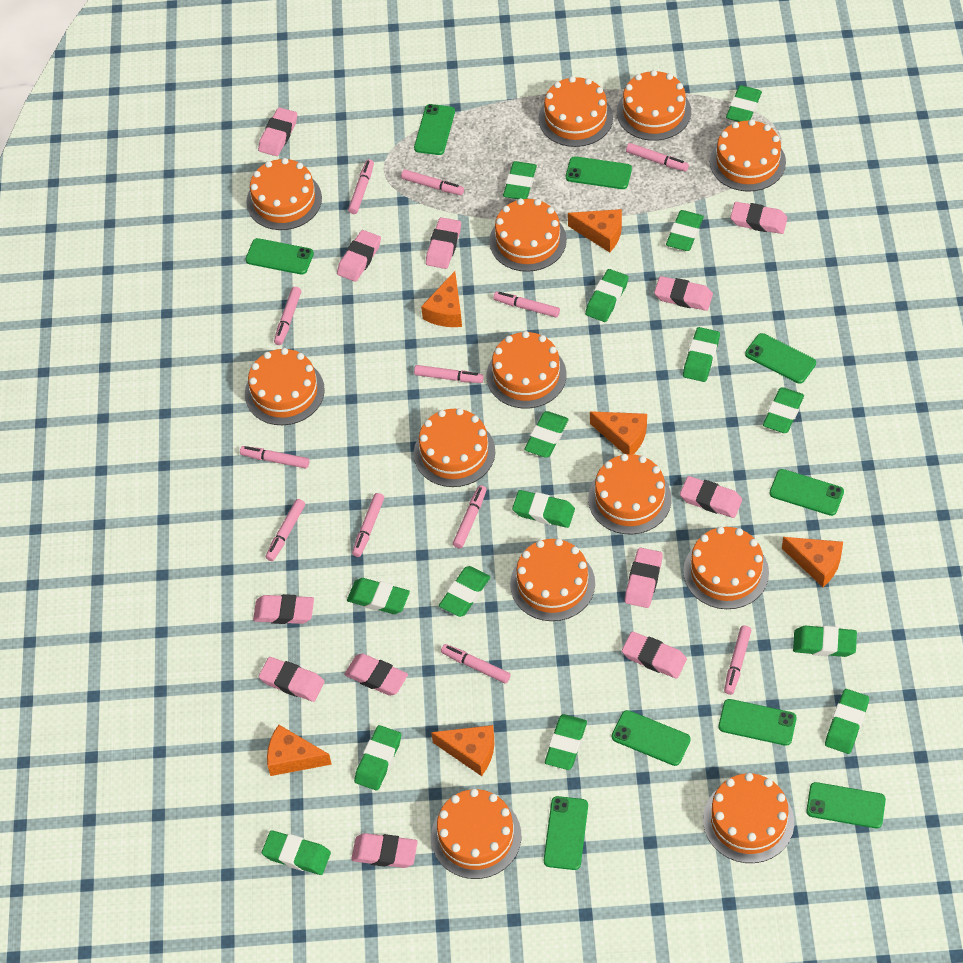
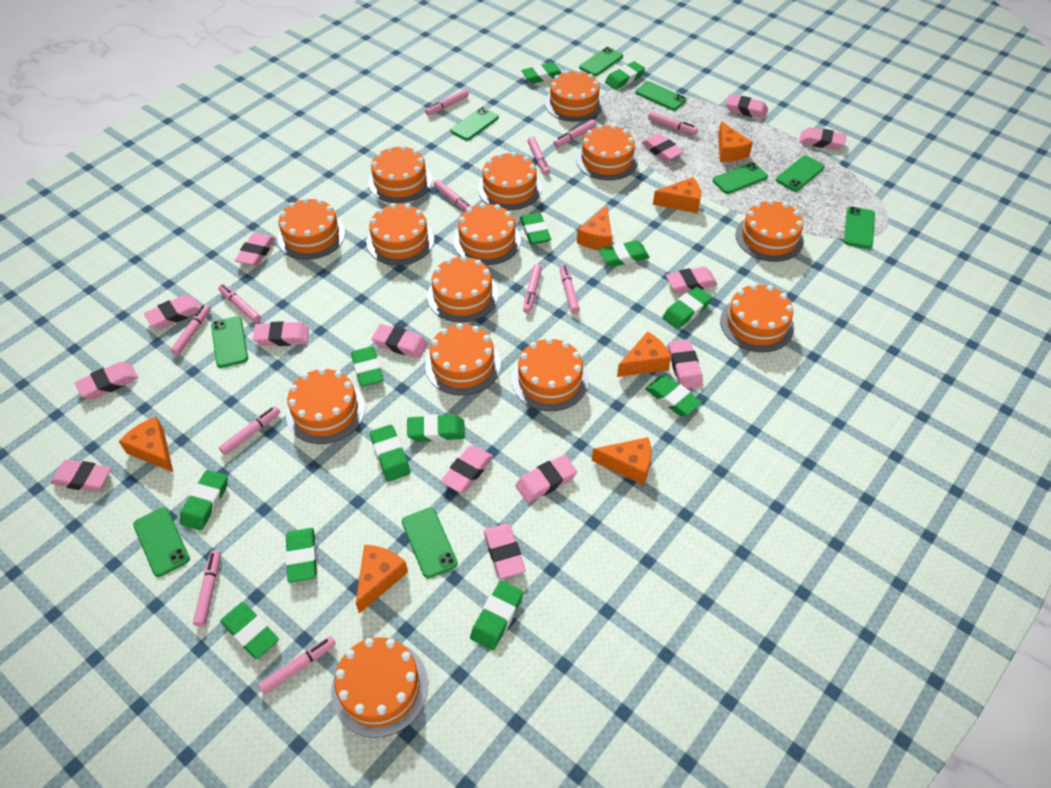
green eraser: 15 -> 13
orange cake: 13 -> 14
orange cheese: 6 -> 7
pink eraser: 12 -> 14

